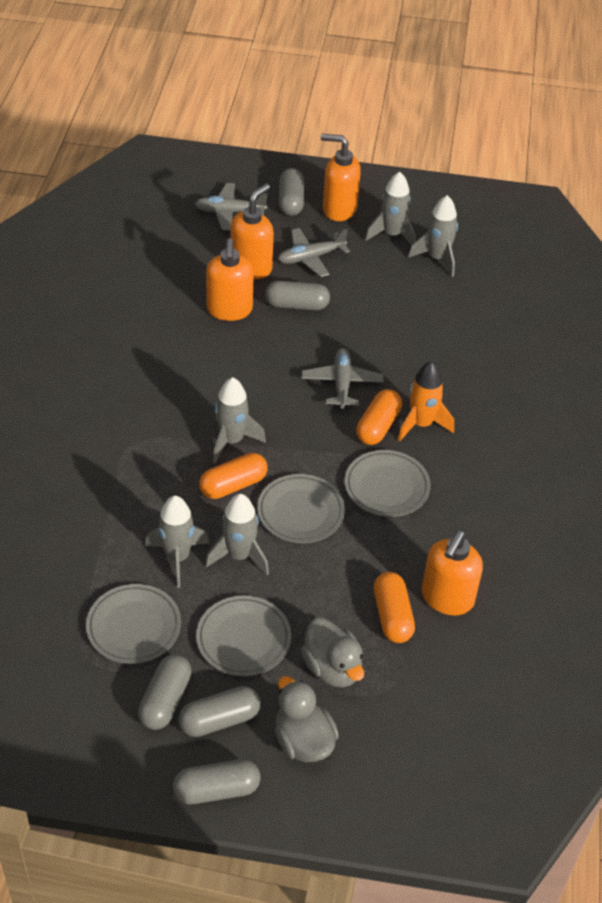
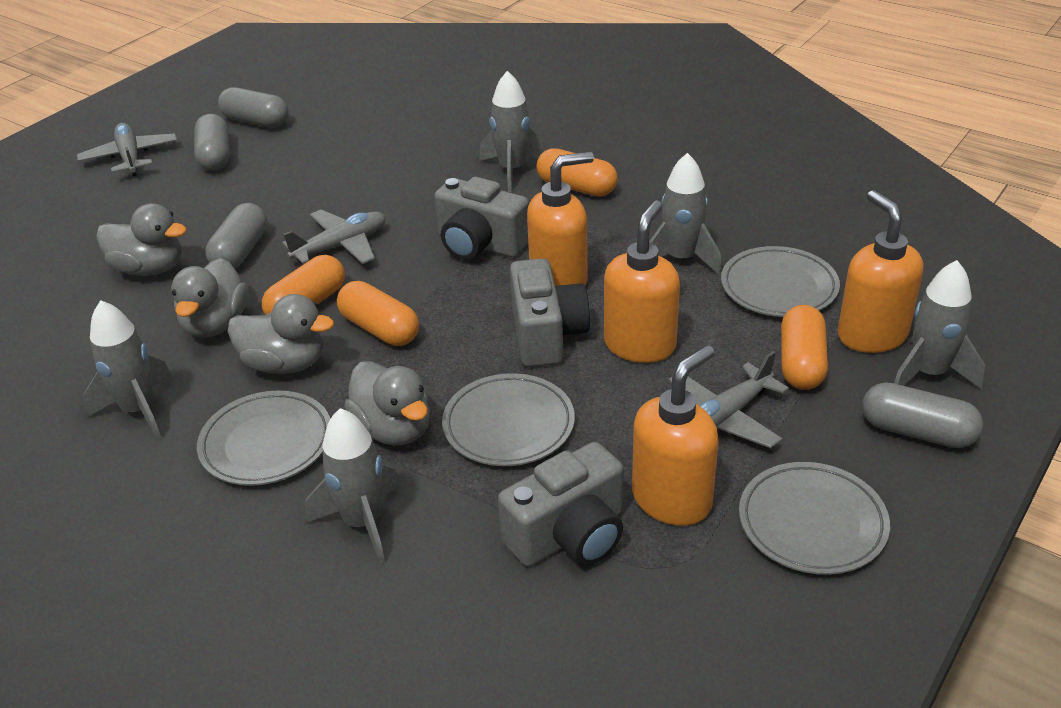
grey camera: 0 -> 3
grey capsule: 5 -> 4
grey duck: 2 -> 4
orange capsule: 3 -> 4
orange rocket: 1 -> 0

